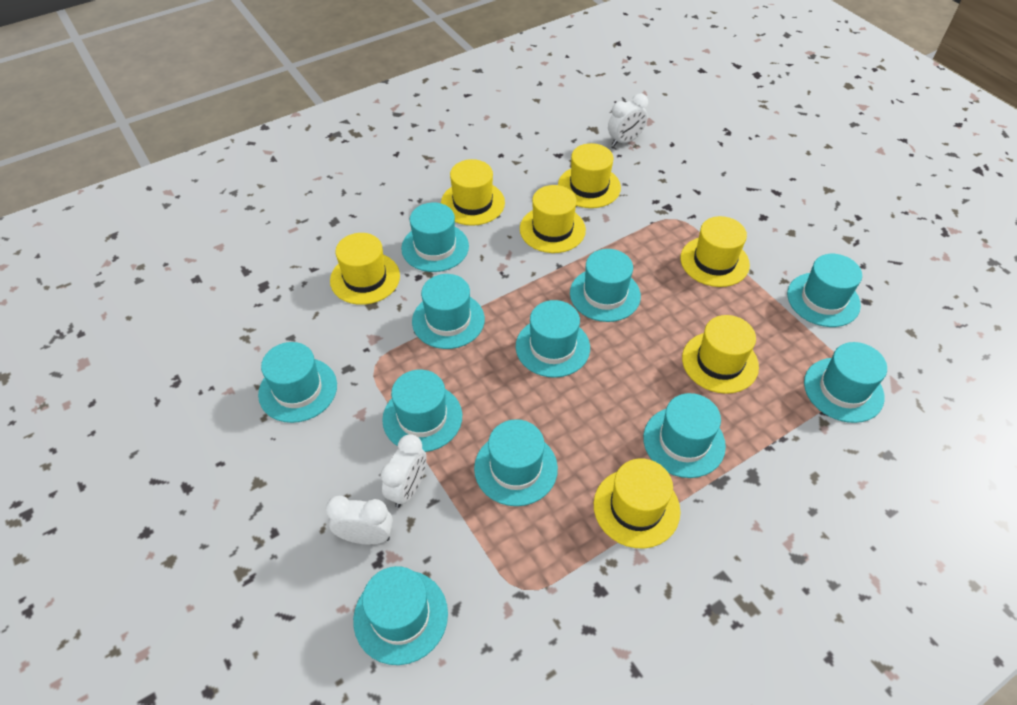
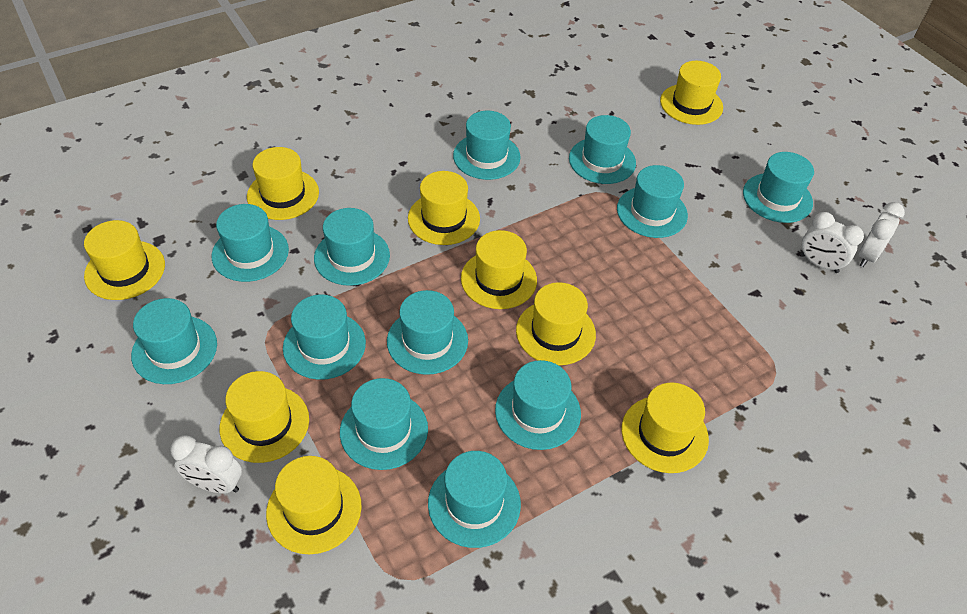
turquoise hat: 11 -> 12
yellow hat: 7 -> 9

